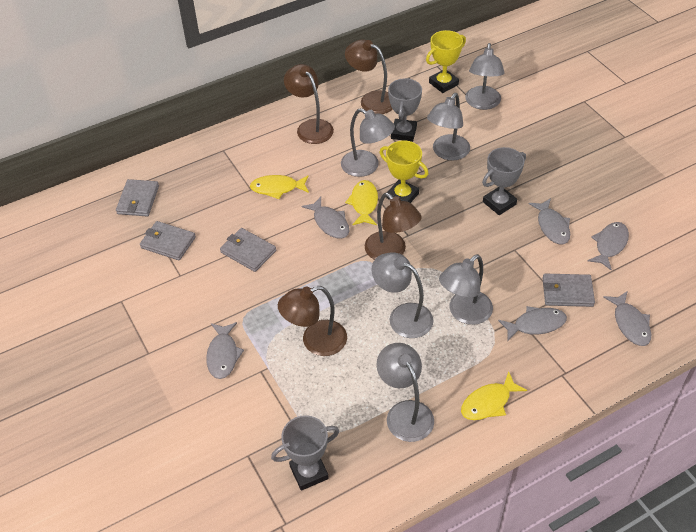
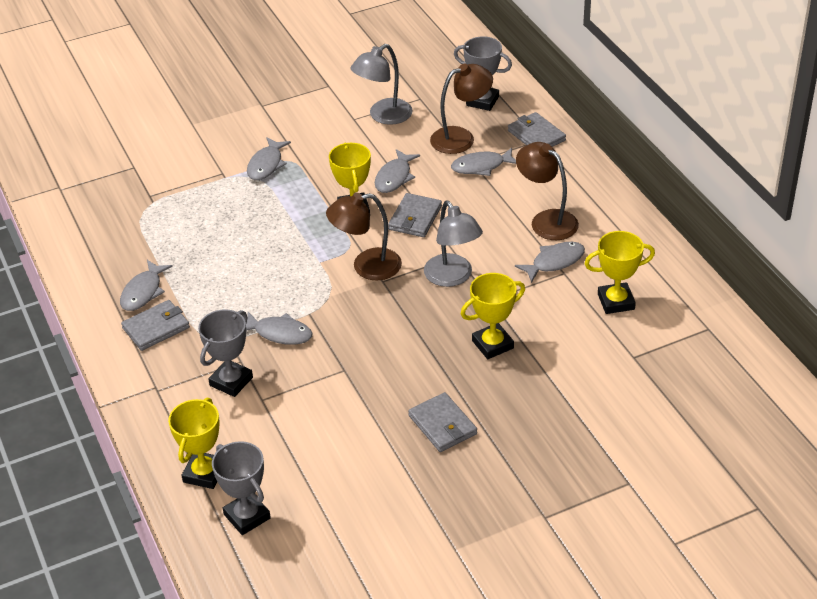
brown lamp: 4 -> 3
grey lamp: 6 -> 2
yellow fish: 3 -> 0
yellow trophy: 2 -> 4

